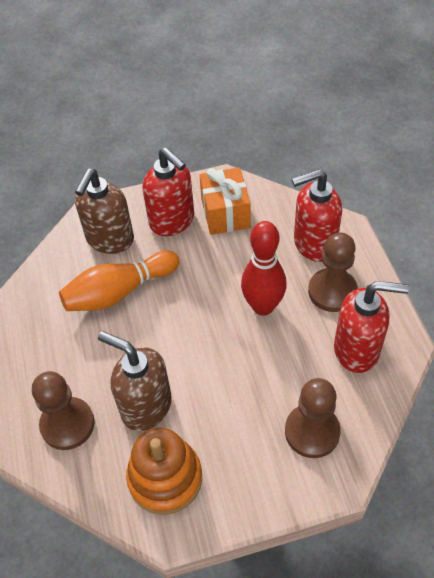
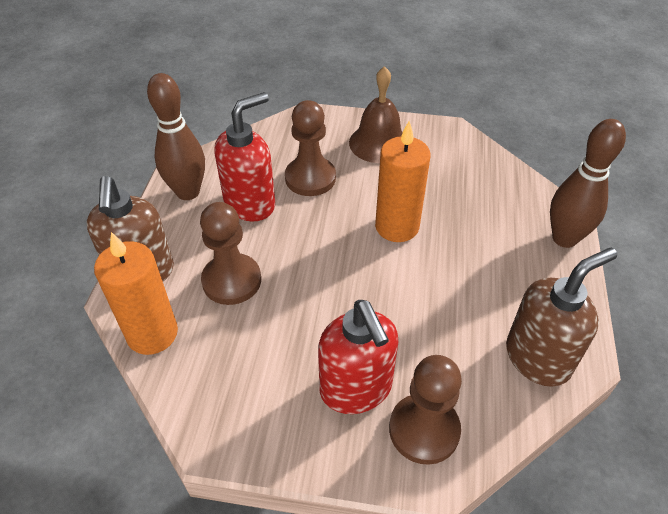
brown bell: 0 -> 1
brown bowling pin: 0 -> 2
orange bowling pin: 1 -> 0
orange candle: 0 -> 2
orange gift: 1 -> 0
orange stacking toy: 1 -> 0
red bowling pin: 1 -> 0
red soap dispenser: 3 -> 2

